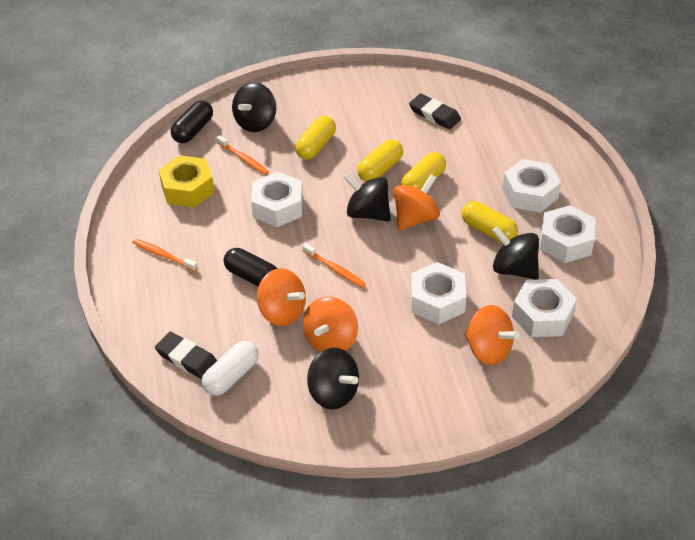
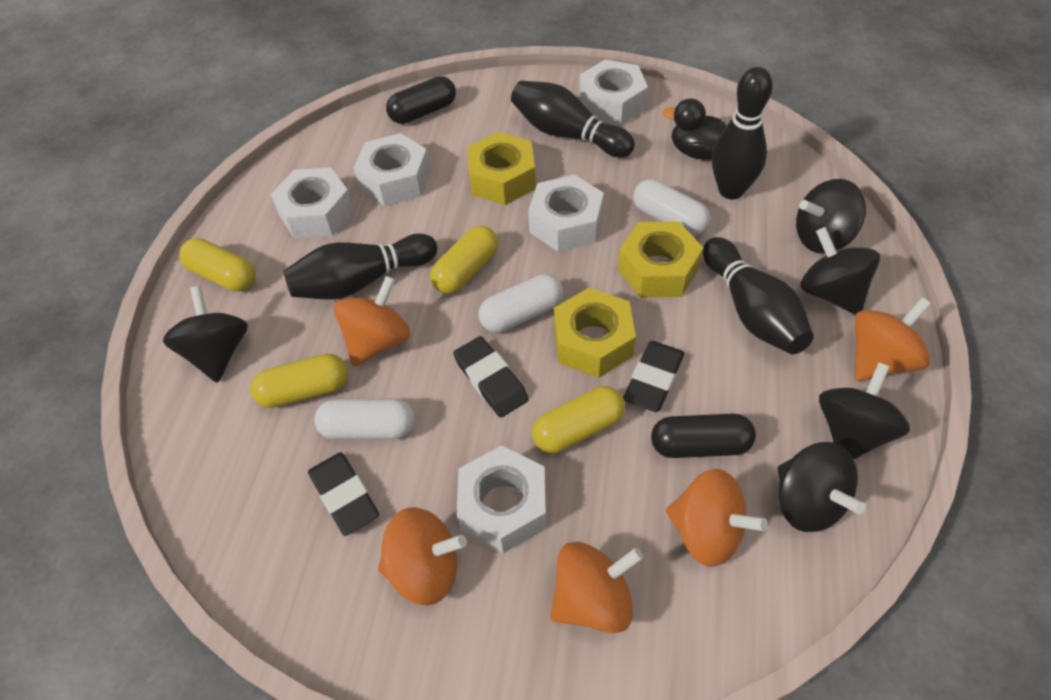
black bowling pin: 0 -> 4
black duck: 0 -> 1
black eraser: 2 -> 3
black spinning top: 4 -> 5
orange spinning top: 4 -> 5
orange toothbrush: 3 -> 0
white capsule: 1 -> 3
yellow nut: 1 -> 3

